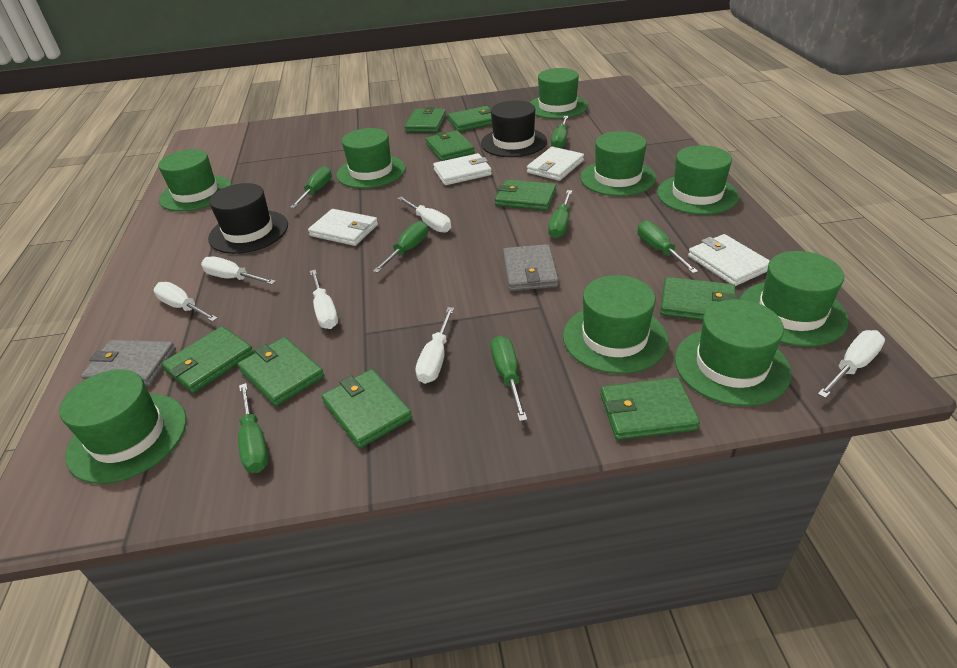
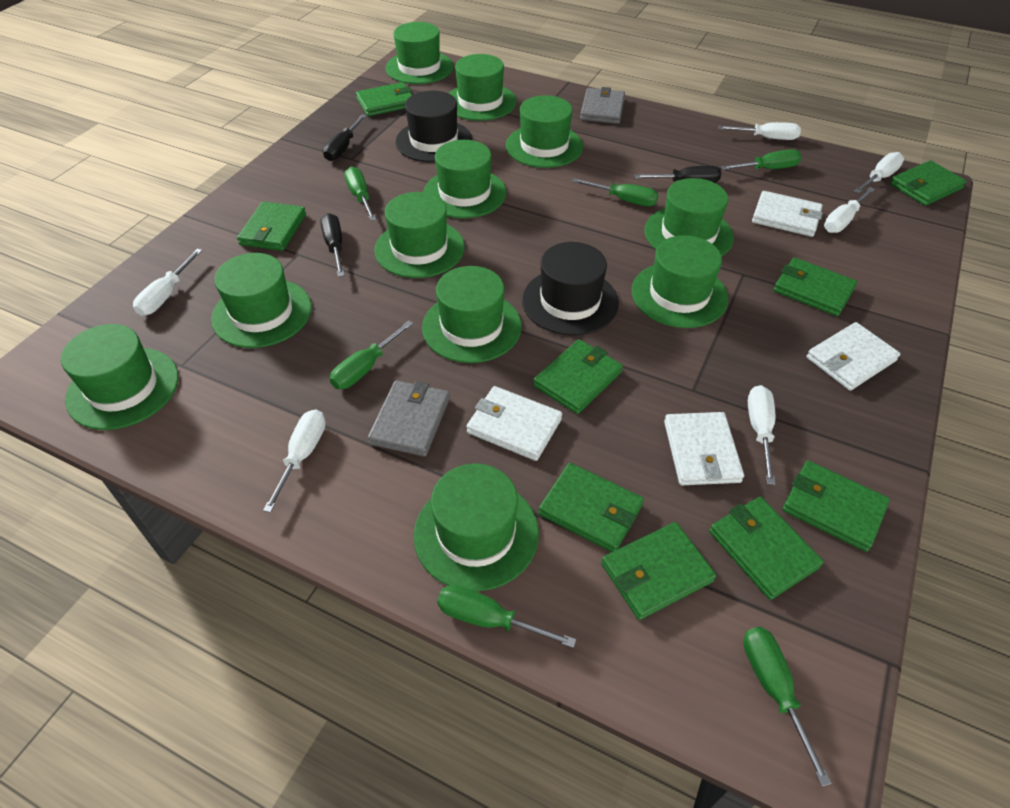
black screwdriver: 0 -> 3
green hat: 9 -> 11
green screwdriver: 7 -> 6

